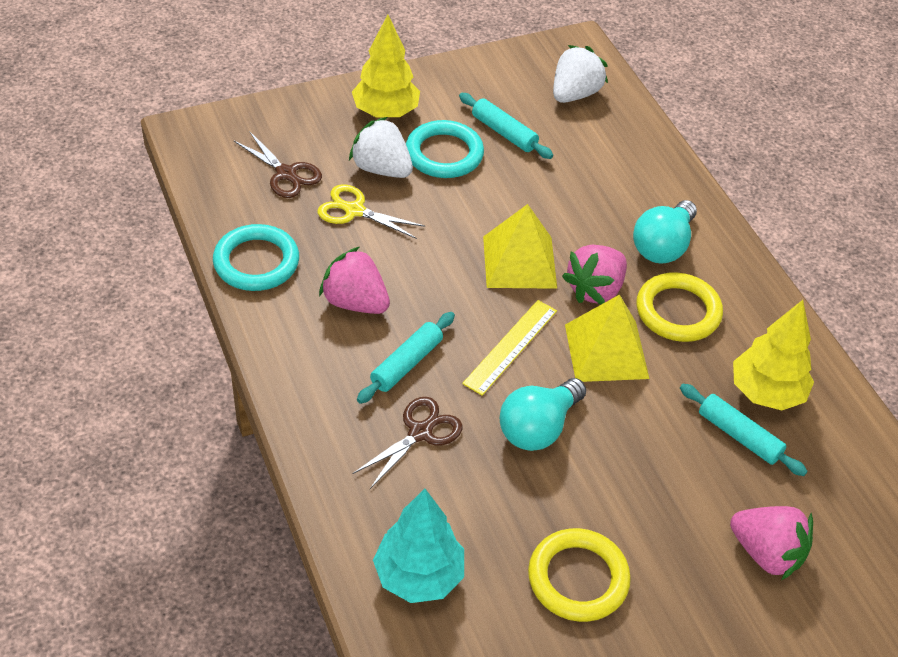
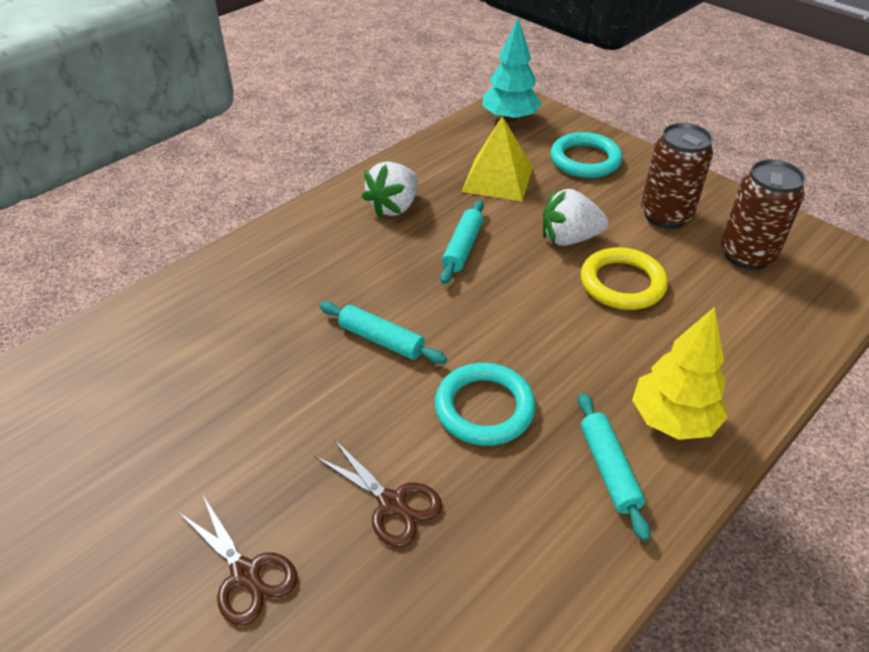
brown can: 0 -> 2
pink strawberry: 3 -> 0
turquoise light bulb: 2 -> 0
yellow pyramid: 2 -> 1
yellow ring: 2 -> 1
yellow ruler: 1 -> 0
yellow scissors: 1 -> 0
yellow tree: 2 -> 1

